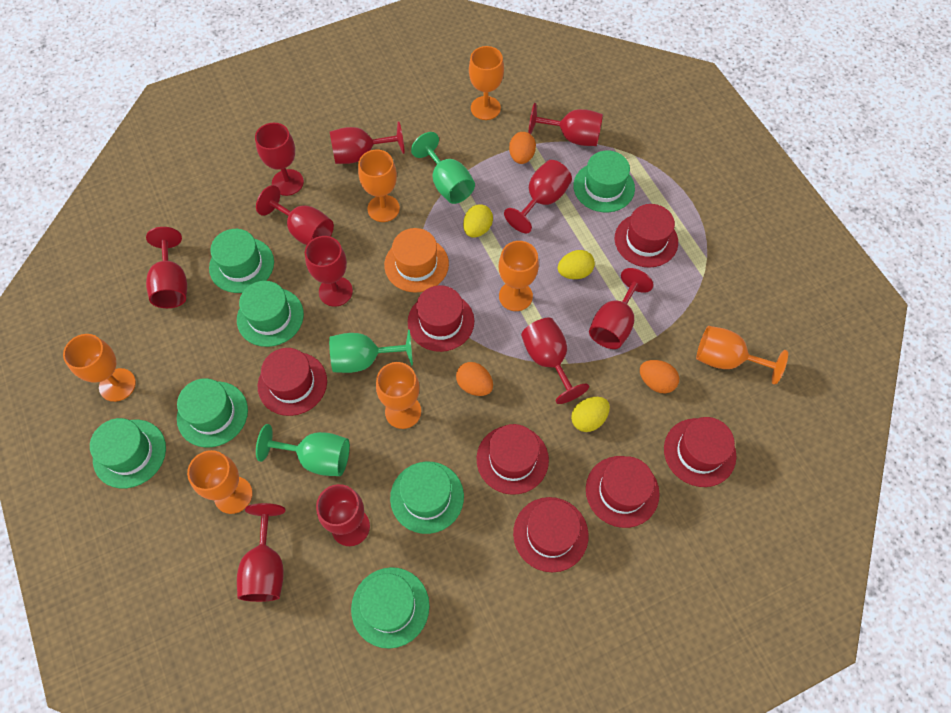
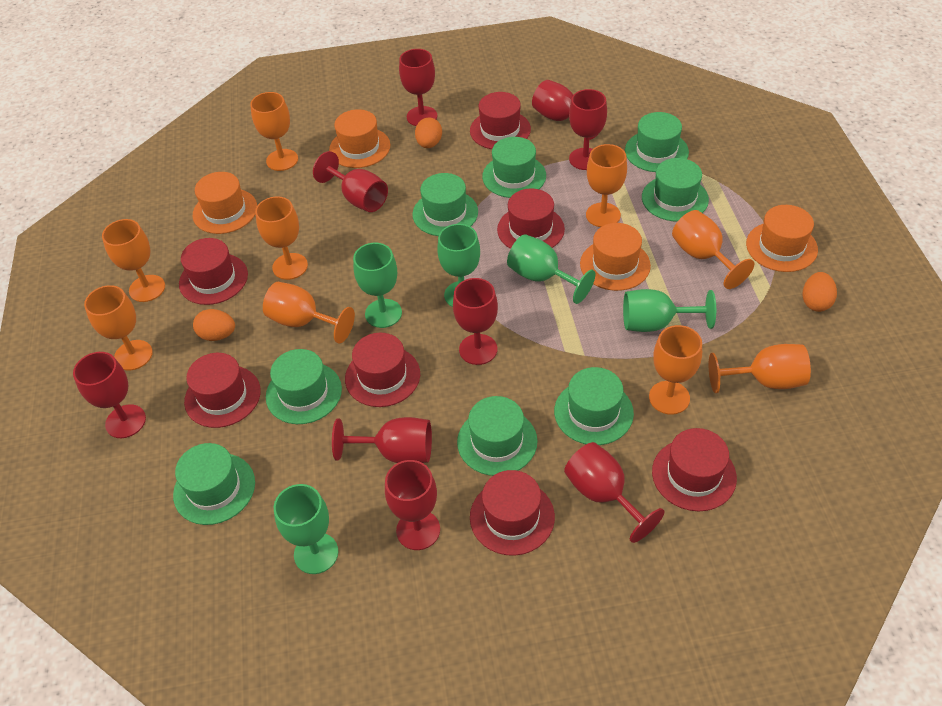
green goblet: 3 -> 5
green hat: 7 -> 8
orange goblet: 7 -> 9
orange hat: 1 -> 4
red goblet: 11 -> 9
yellow egg: 3 -> 0

